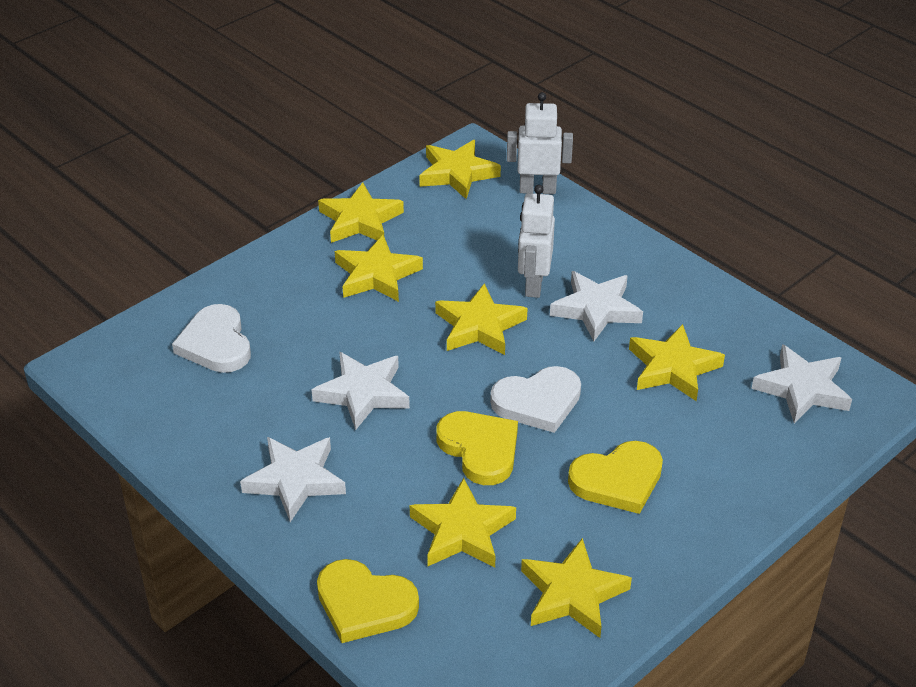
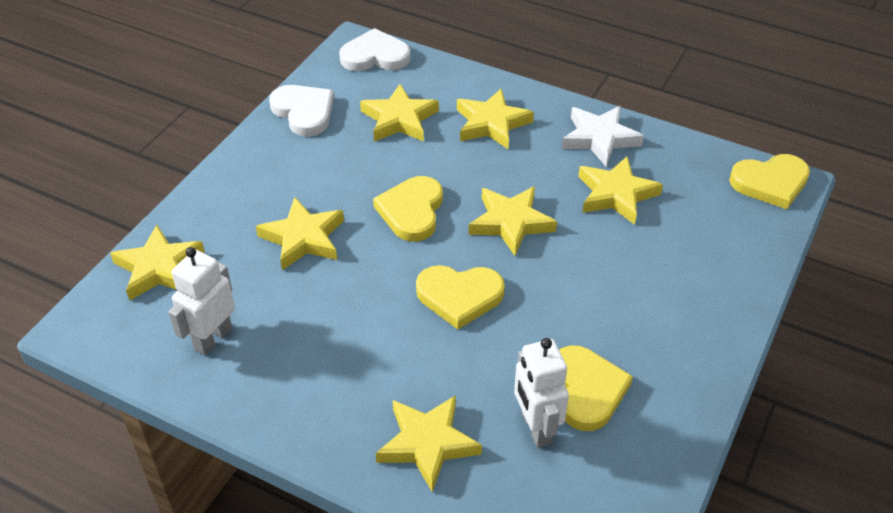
white star: 4 -> 1
yellow heart: 3 -> 4

